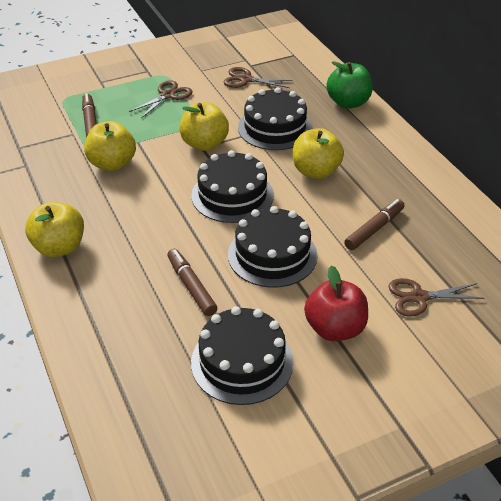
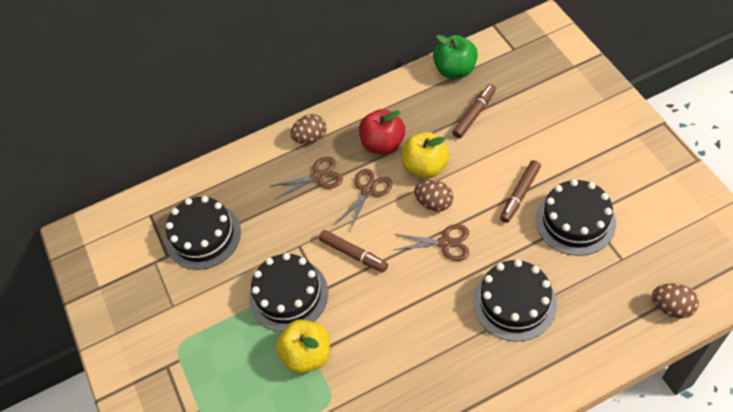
brown egg: 0 -> 3
yellow apple: 4 -> 2

